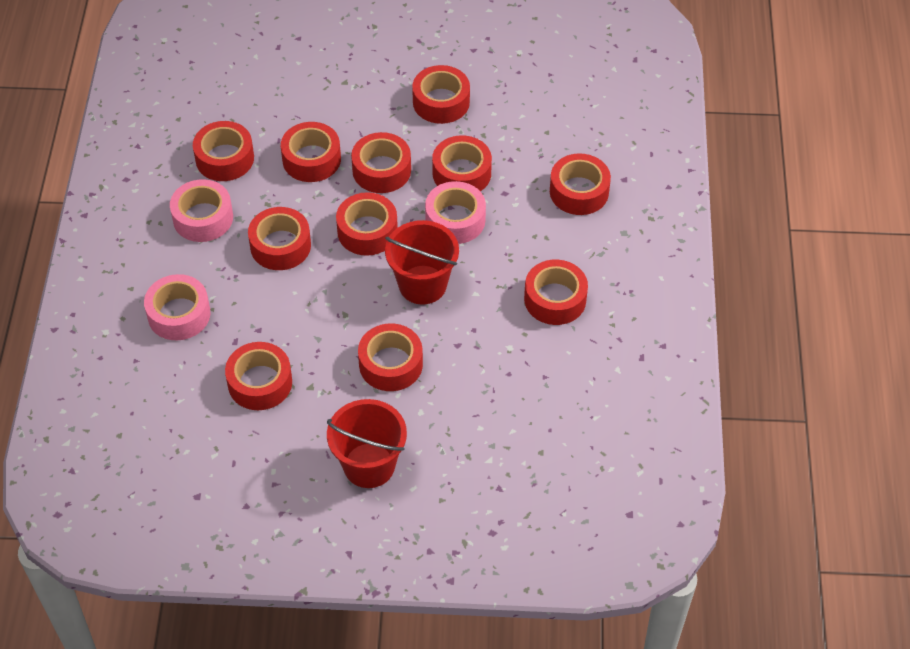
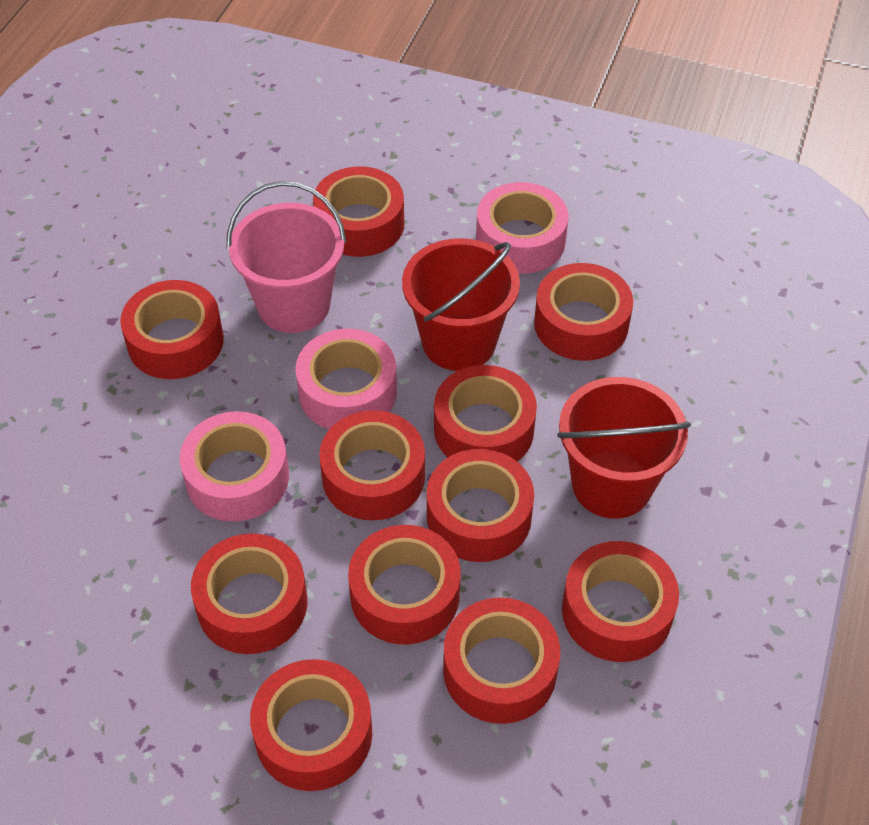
pink bucket: 0 -> 1

